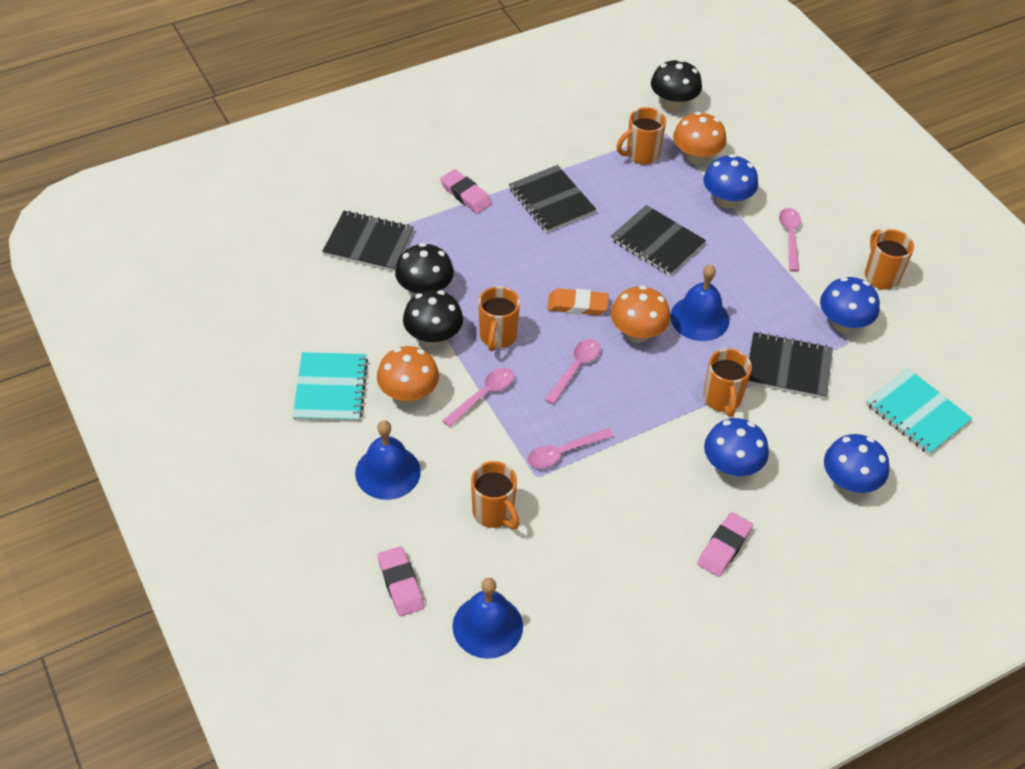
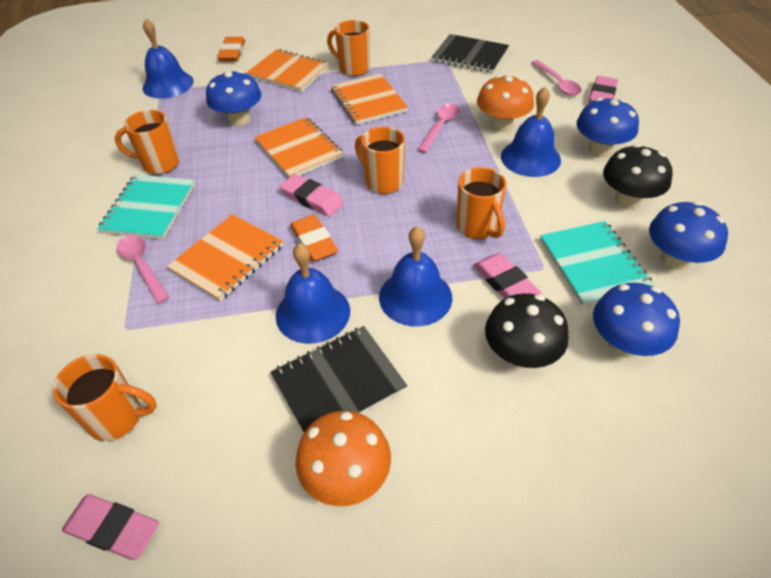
black mushroom: 3 -> 2
black notebook: 4 -> 2
blue bell: 3 -> 4
orange eraser: 1 -> 2
orange mushroom: 3 -> 2
orange notebook: 0 -> 4
pink eraser: 3 -> 4
pink spoon: 4 -> 3

